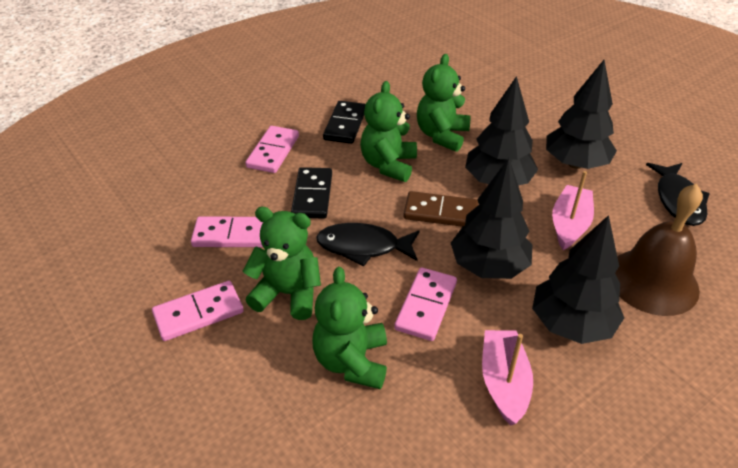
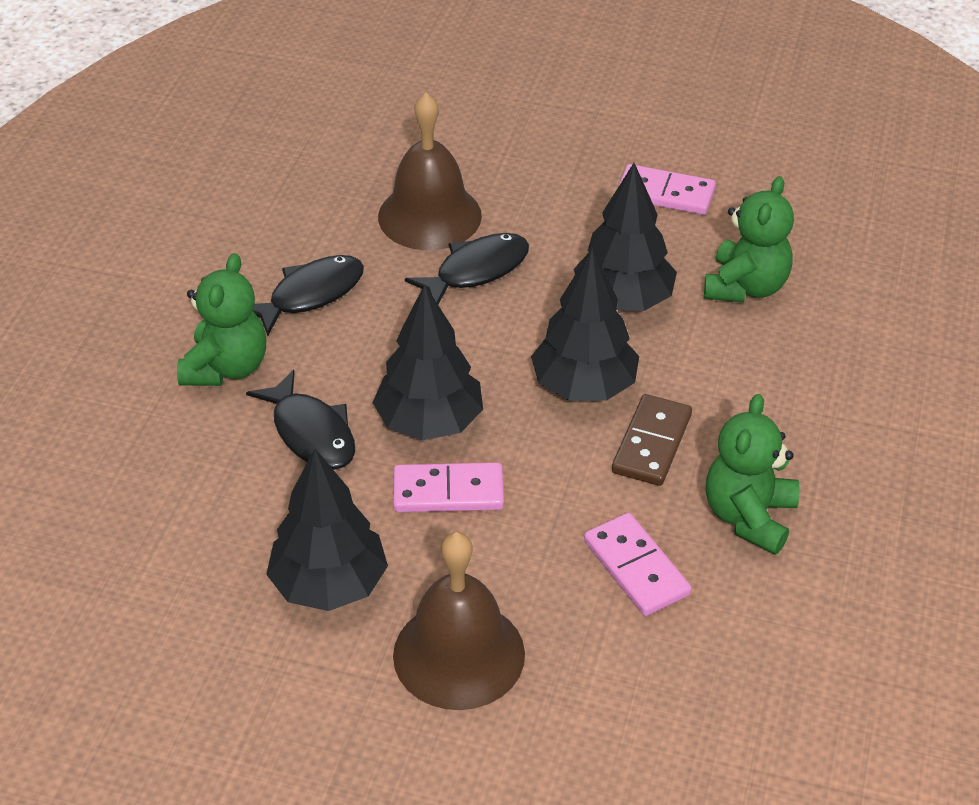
black domino: 2 -> 0
black fish: 2 -> 3
brown bell: 1 -> 2
green teddy bear: 4 -> 3
pink boat: 2 -> 0
pink domino: 4 -> 3

